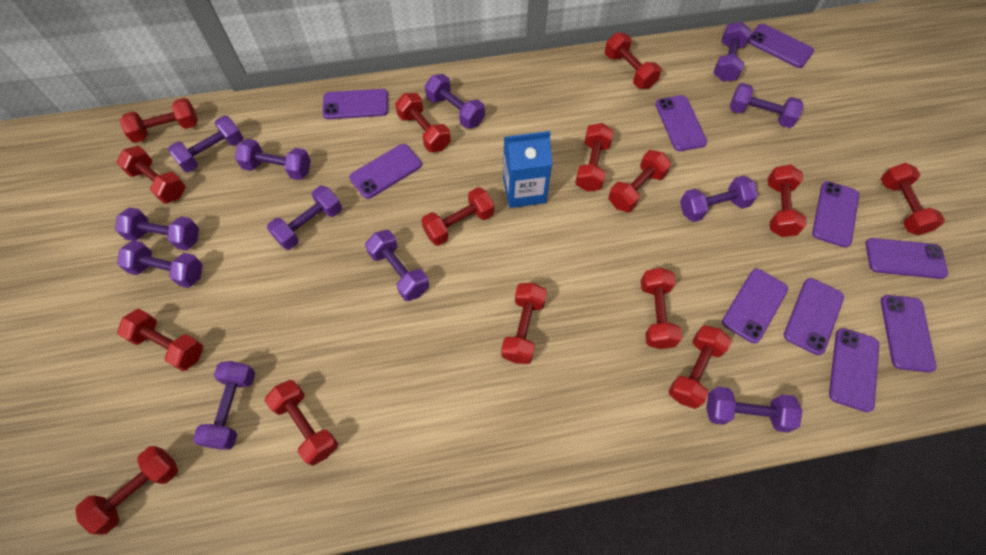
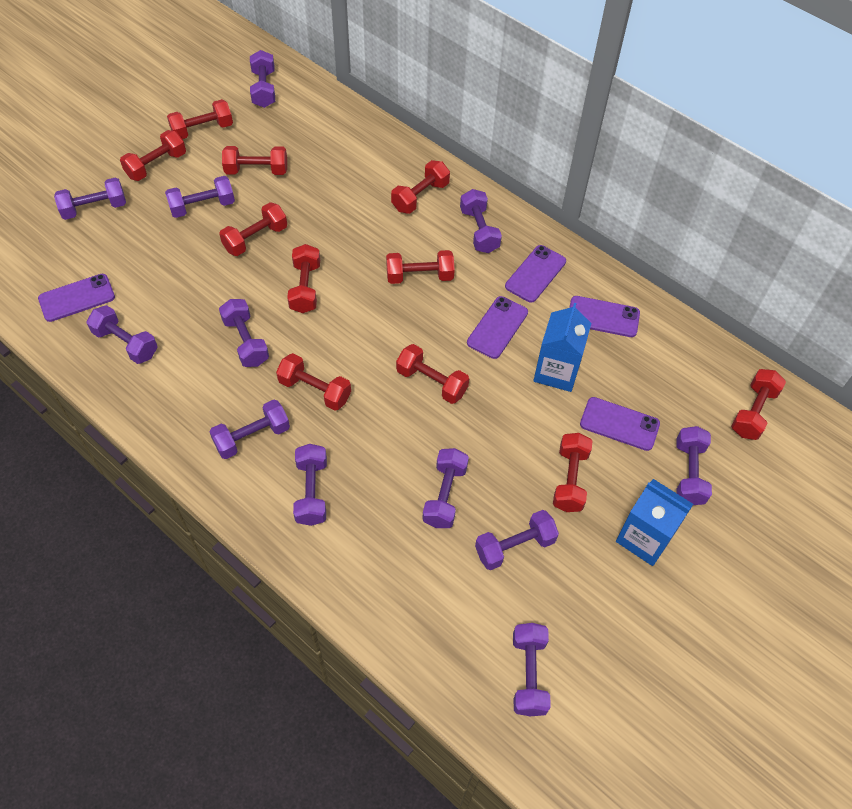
blue carton: 1 -> 2
purple phone: 10 -> 5
red dumbbell: 15 -> 11

